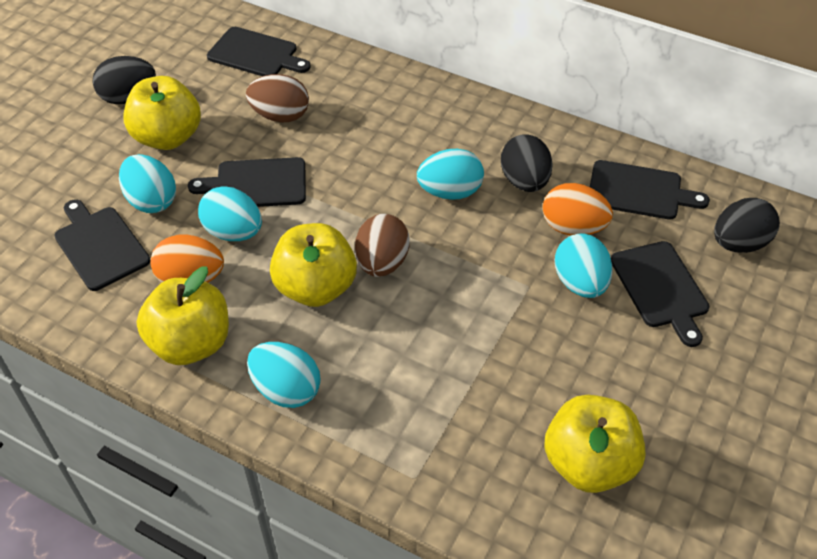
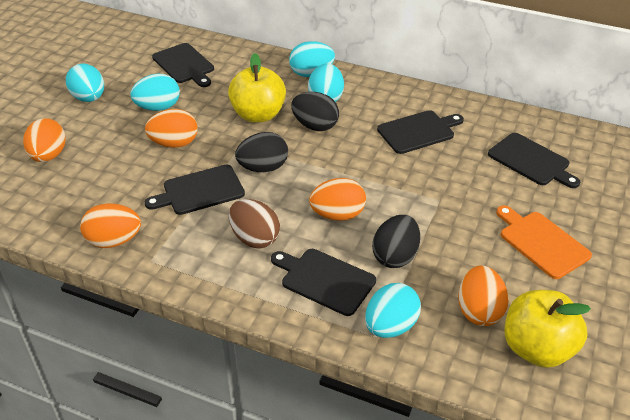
brown egg: 2 -> 1
orange cutting board: 0 -> 1
orange egg: 2 -> 5
yellow apple: 4 -> 2

